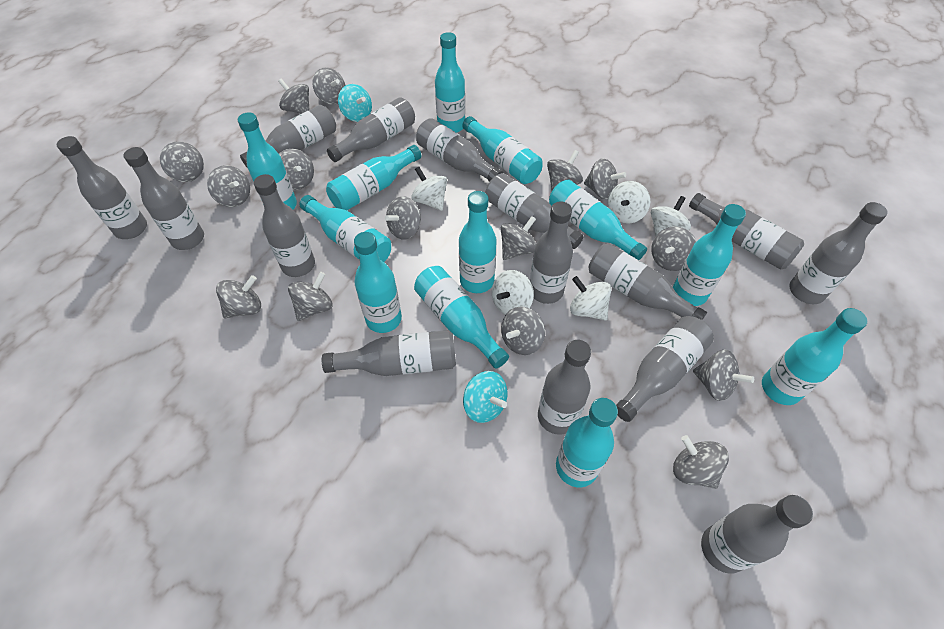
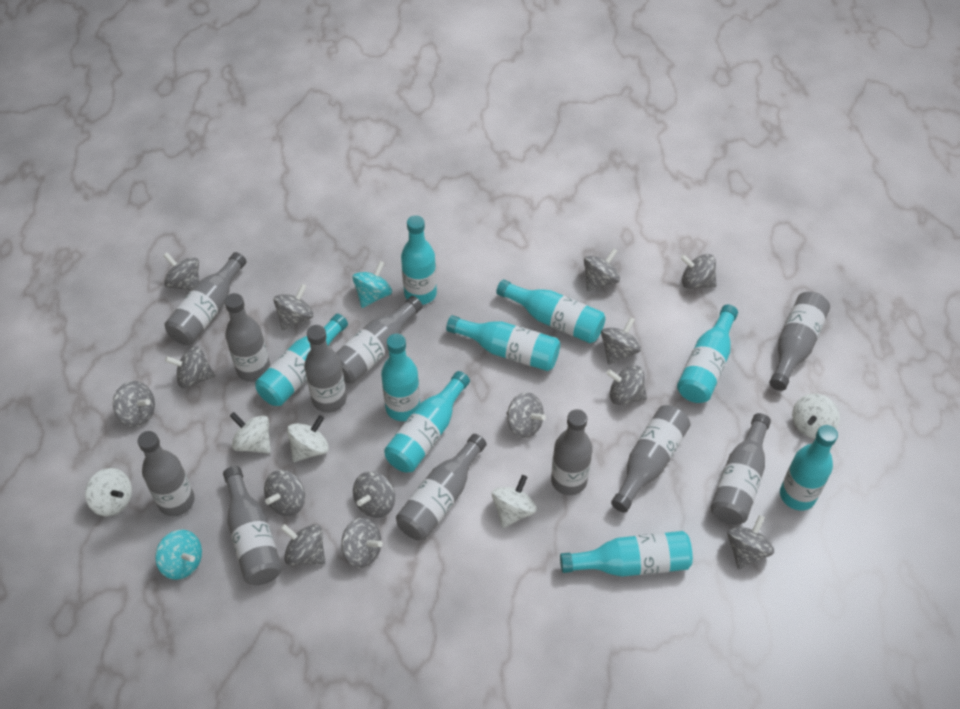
grey bottle: 15 -> 11
grey spinning top: 15 -> 14
turquoise bottle: 12 -> 9

